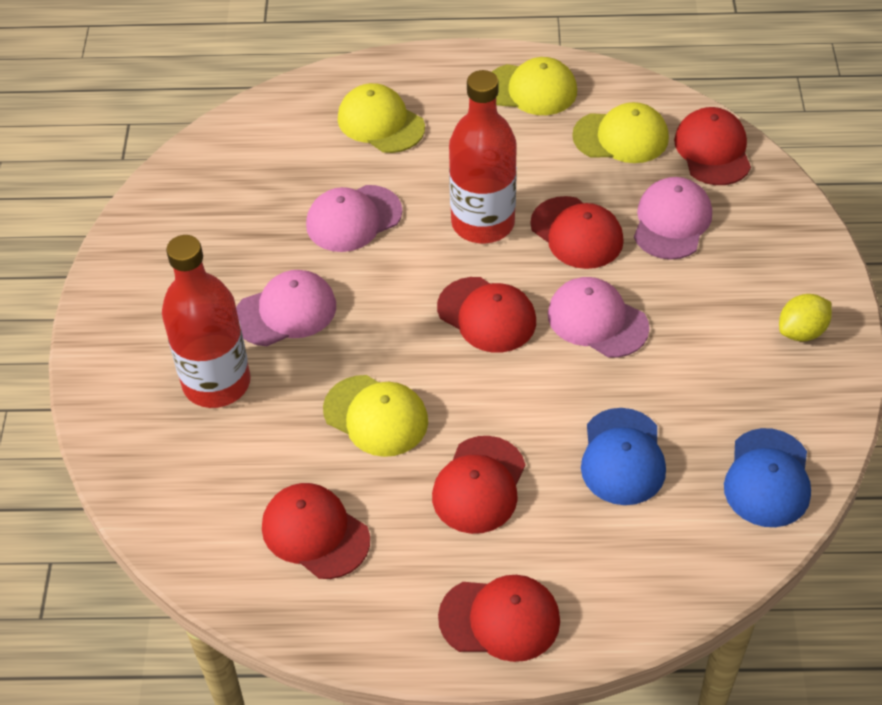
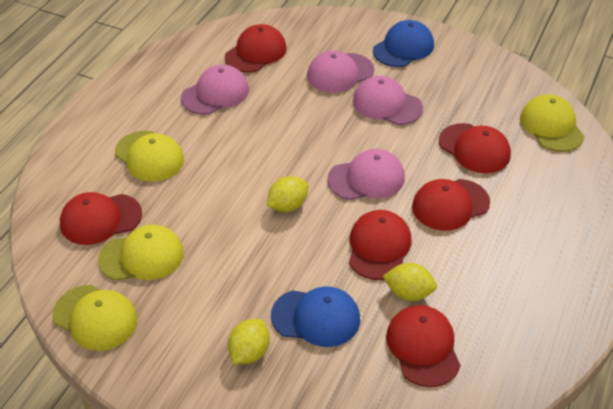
red bottle: 2 -> 0
yellow lemon: 1 -> 3

